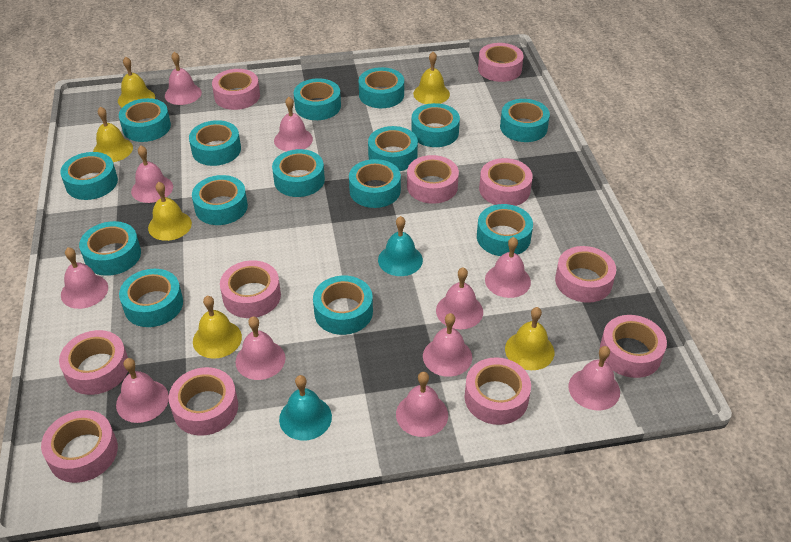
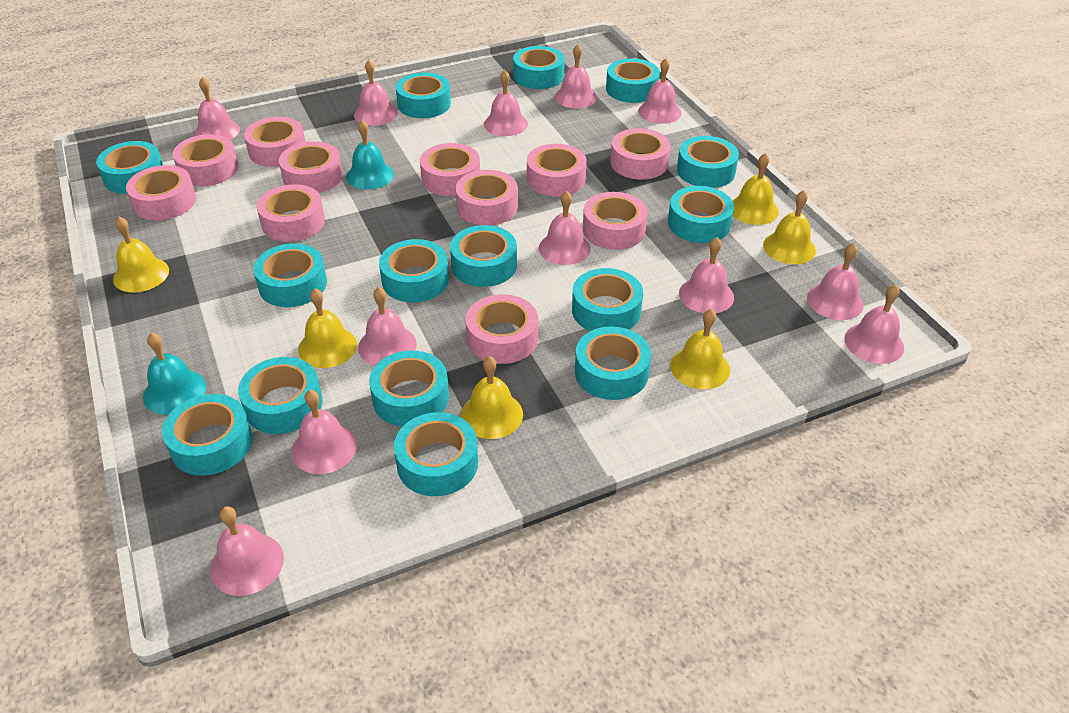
pink bell: 11 -> 12

